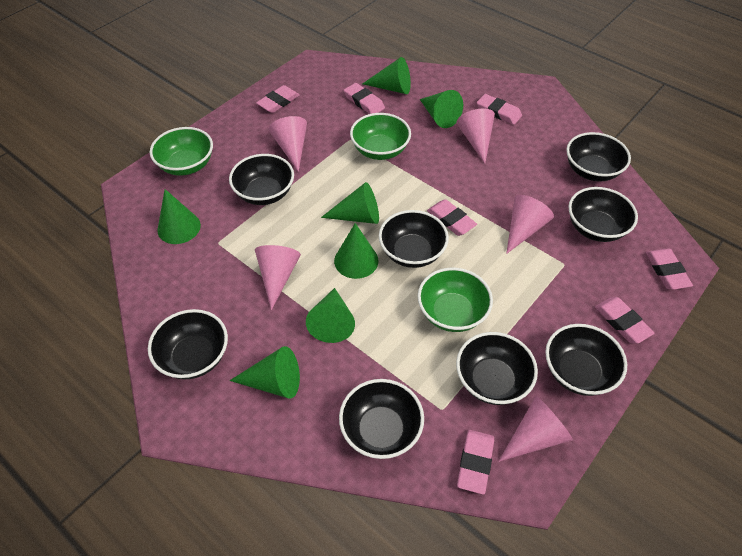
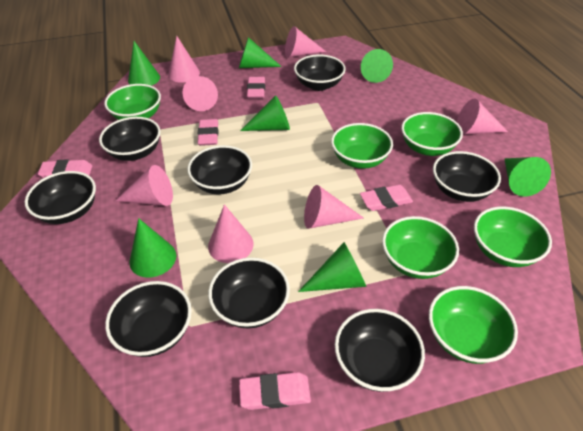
green bowl: 3 -> 6
pink cone: 5 -> 7
pink eraser: 7 -> 5

